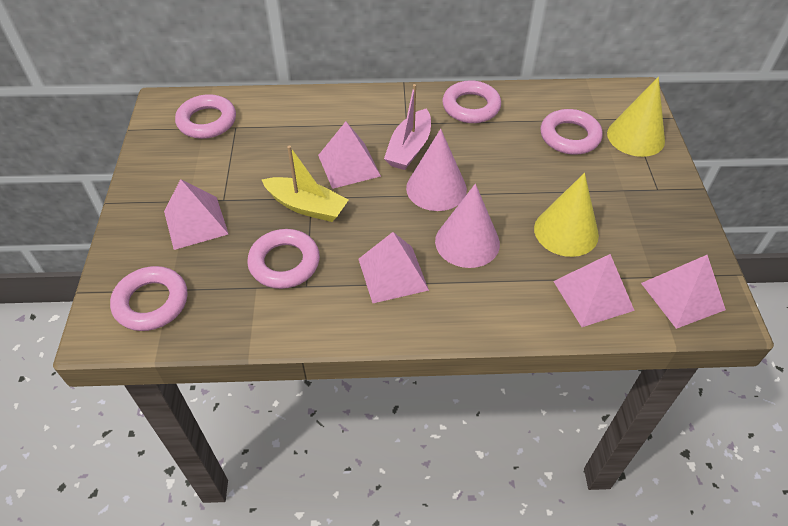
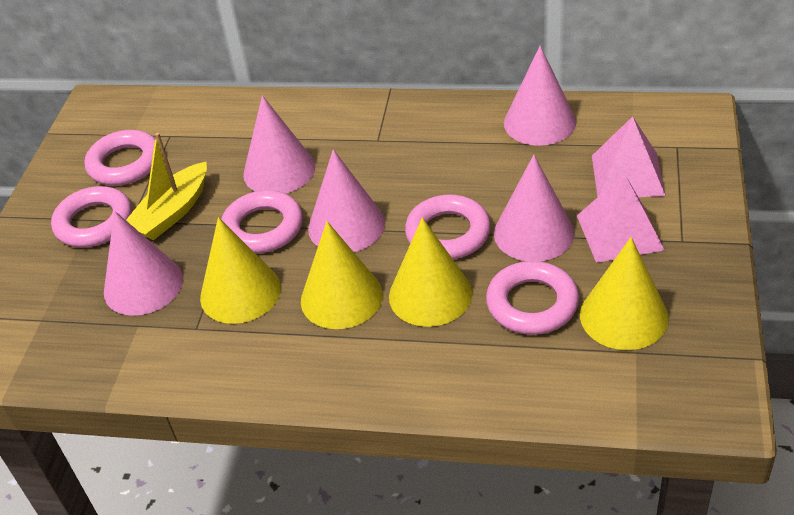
pink boat: 1 -> 0
pink cone: 2 -> 5
pink pyramid: 5 -> 2
yellow cone: 2 -> 4

